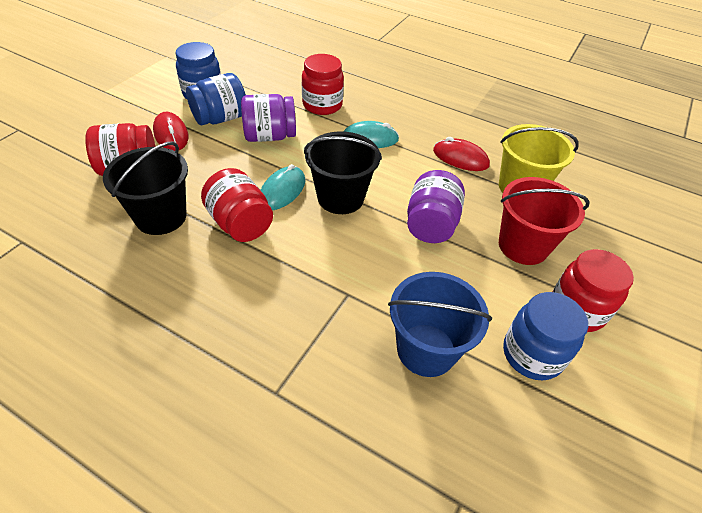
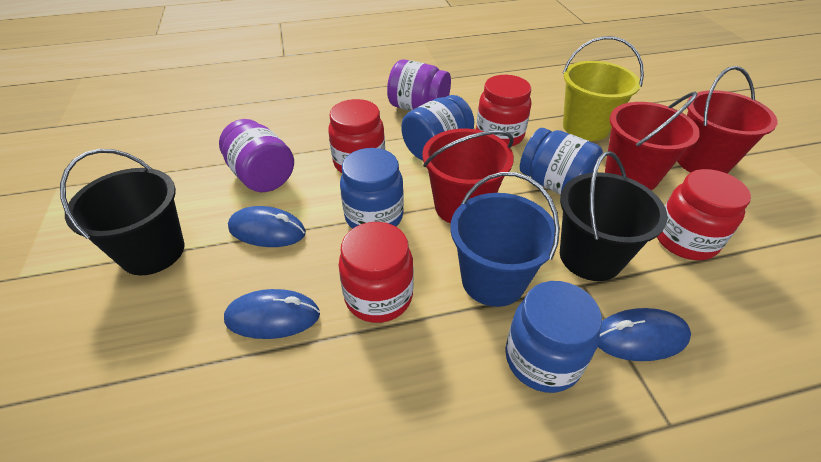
blue jar: 3 -> 4
blue mouse: 0 -> 3
red bucket: 1 -> 3
red mouse: 2 -> 0
turquoise mouse: 2 -> 0

